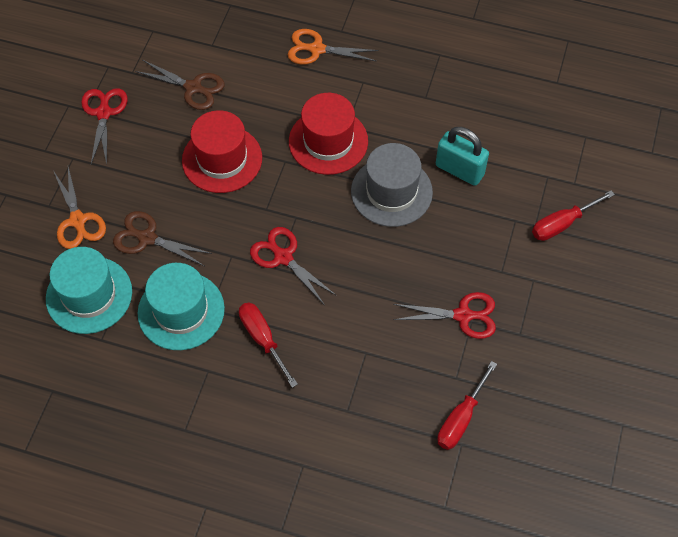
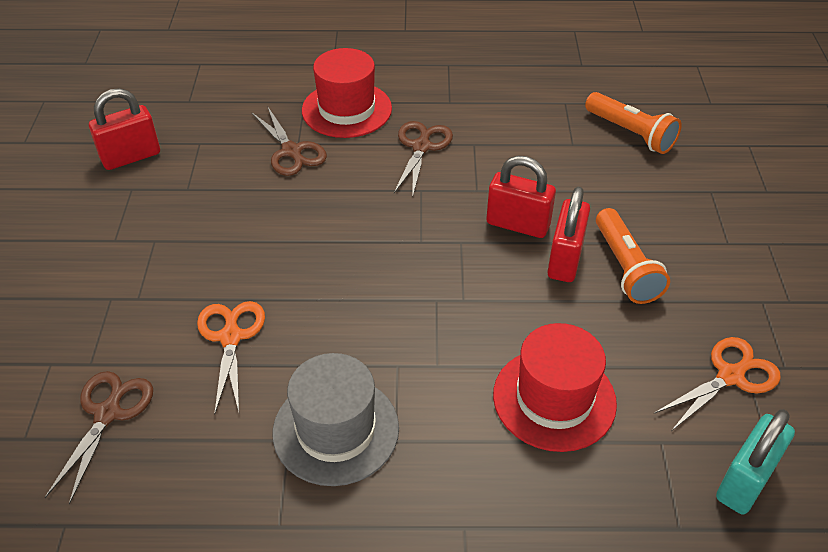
brown scissors: 2 -> 3
orange flashlight: 0 -> 2
red padlock: 0 -> 3
red scissors: 3 -> 0
red screwdriver: 3 -> 0
turquoise hat: 2 -> 0

